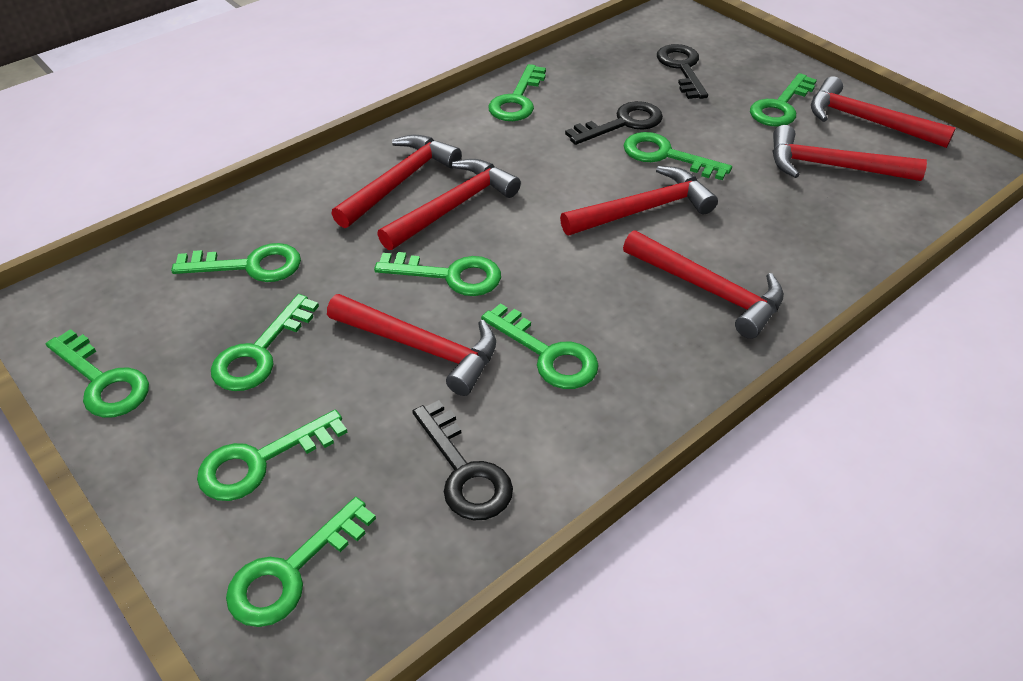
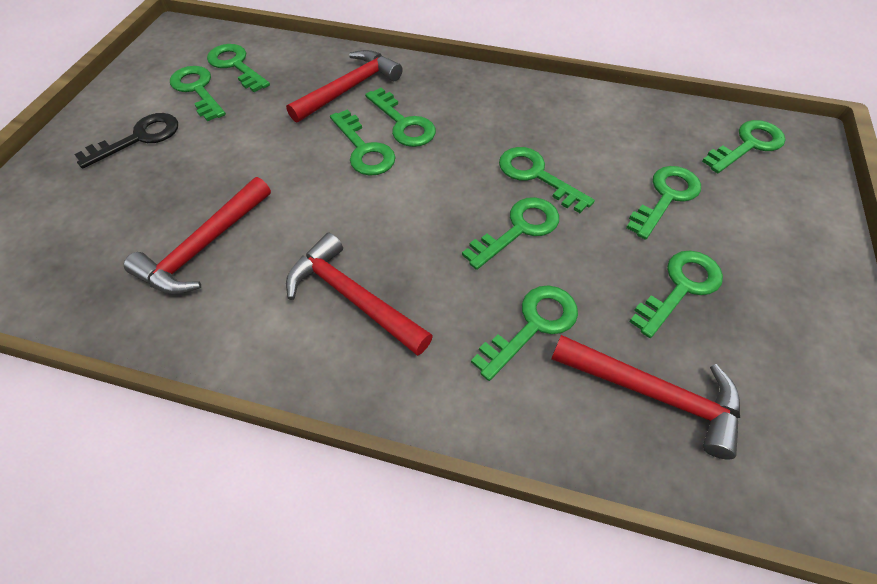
black key: 3 -> 1
red hammer: 7 -> 4

